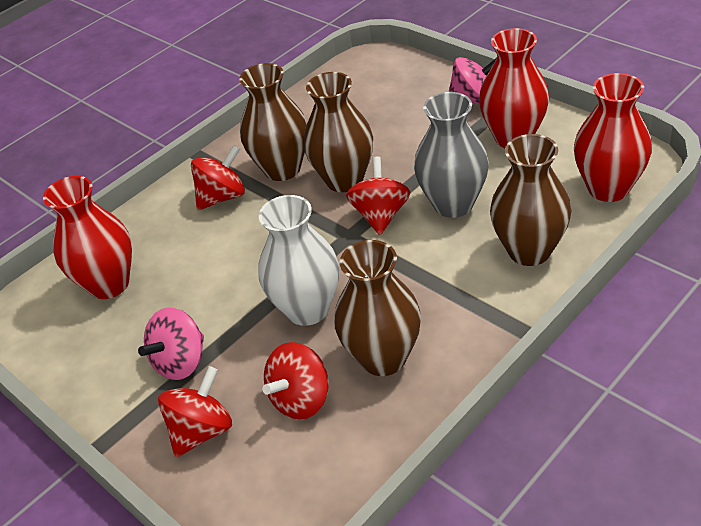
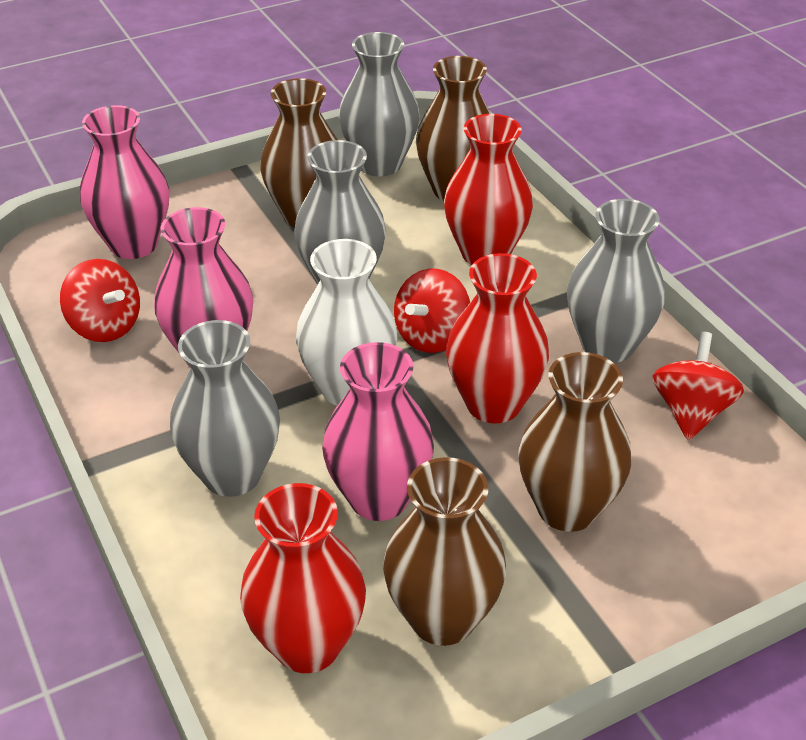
grey vase: 1 -> 4
pink spinning top: 2 -> 0
pink vase: 0 -> 3
red spinning top: 4 -> 3

